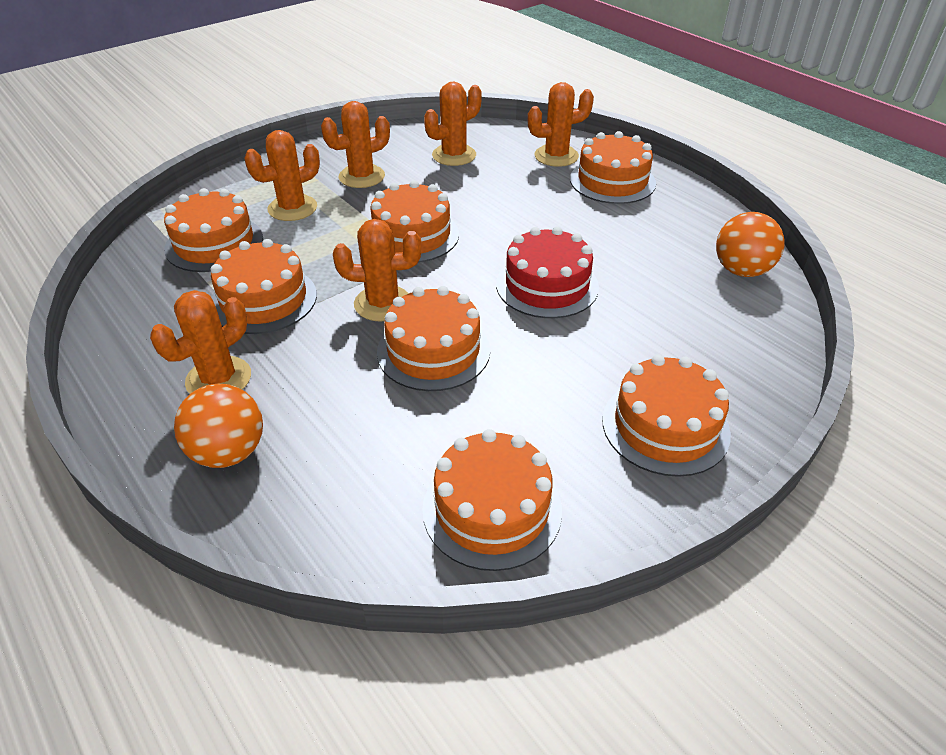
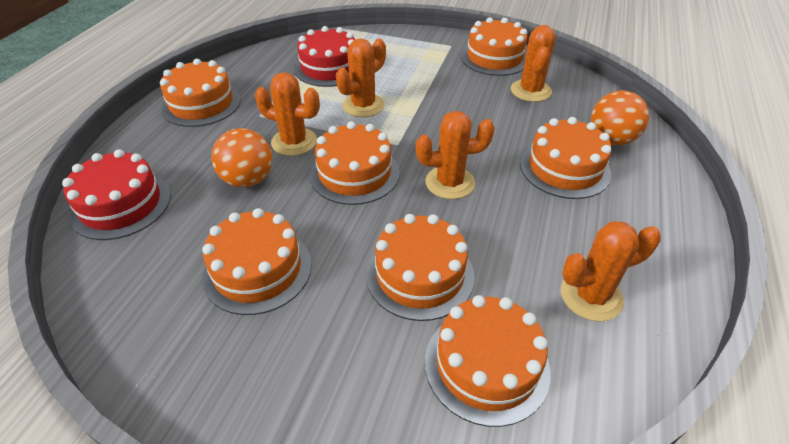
orange cactus: 6 -> 5
red cake: 1 -> 2

